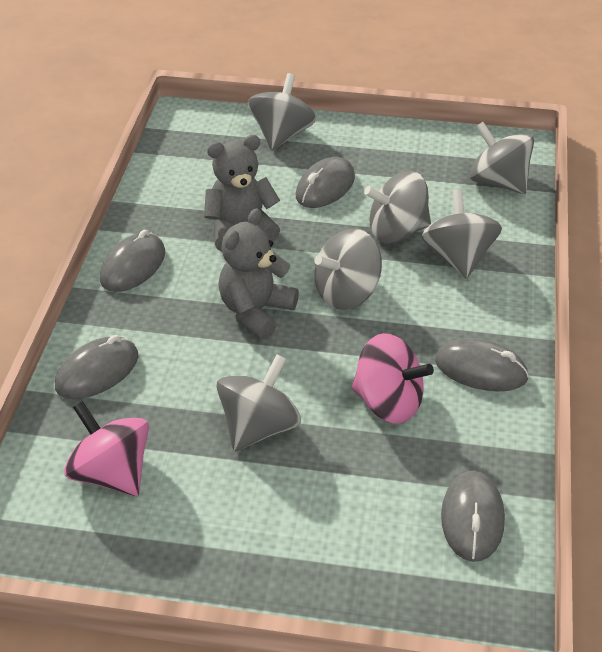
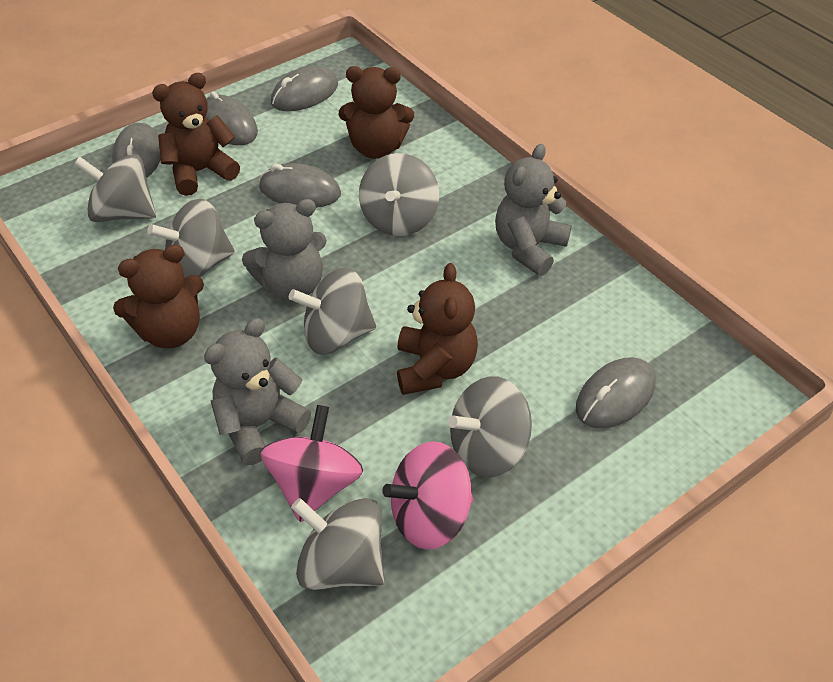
brown teddy bear: 0 -> 4
grey teddy bear: 2 -> 3

